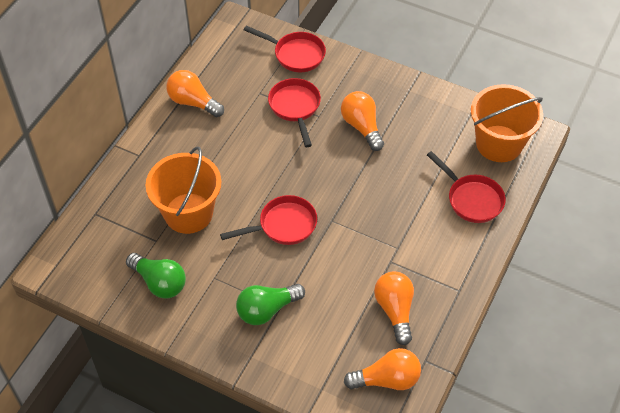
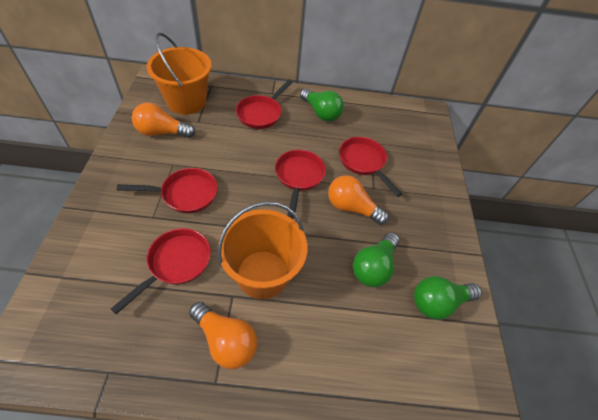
green light bulb: 2 -> 3
orange light bulb: 4 -> 3
red pan: 4 -> 5

